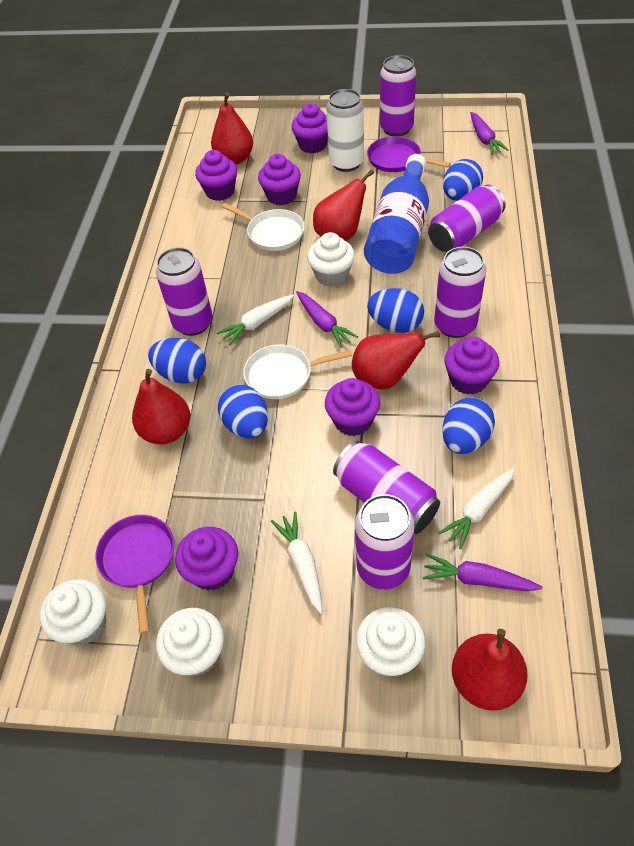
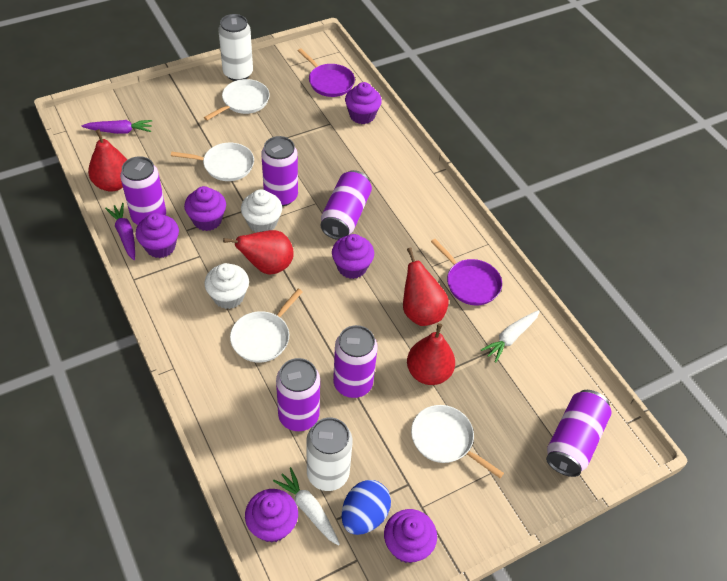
blue bottle: 1 -> 0
blue egg: 5 -> 1
purple carrot: 3 -> 2
red pear: 5 -> 4
white can: 1 -> 2
white carrot: 3 -> 2
white cupcake: 4 -> 2
white pan: 2 -> 4

